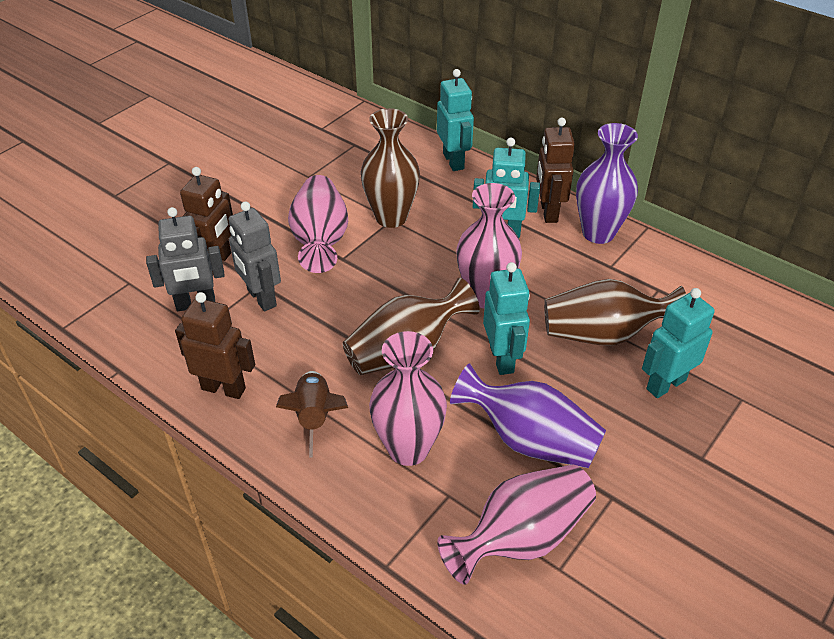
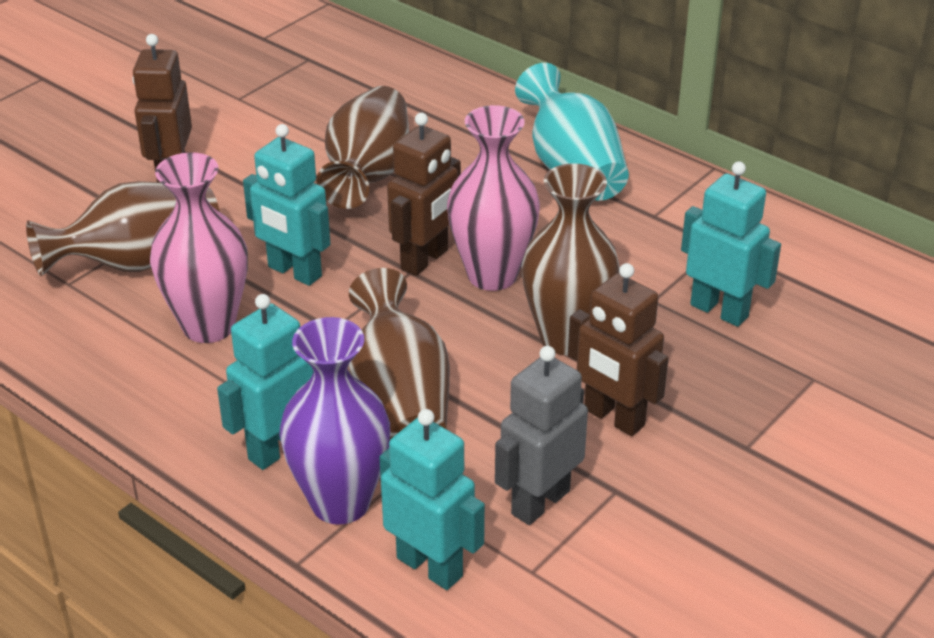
brown rocket: 1 -> 0
brown vase: 3 -> 4
grey robot: 2 -> 1
pink vase: 4 -> 2
purple vase: 2 -> 1
turquoise vase: 0 -> 1

